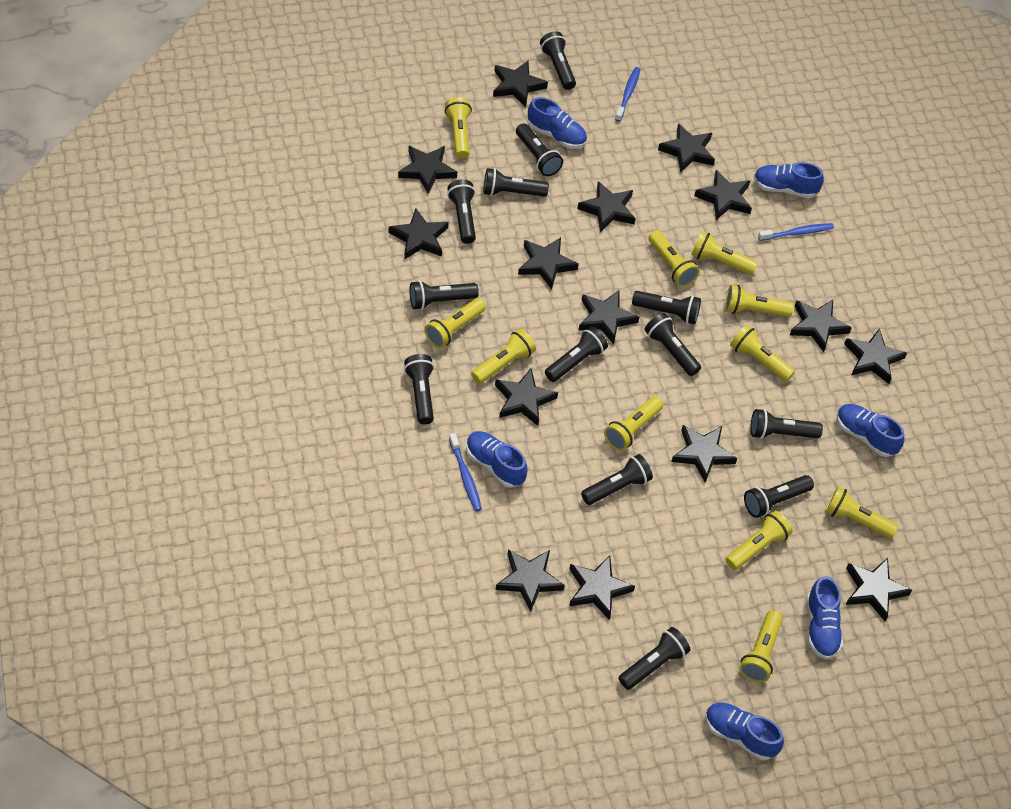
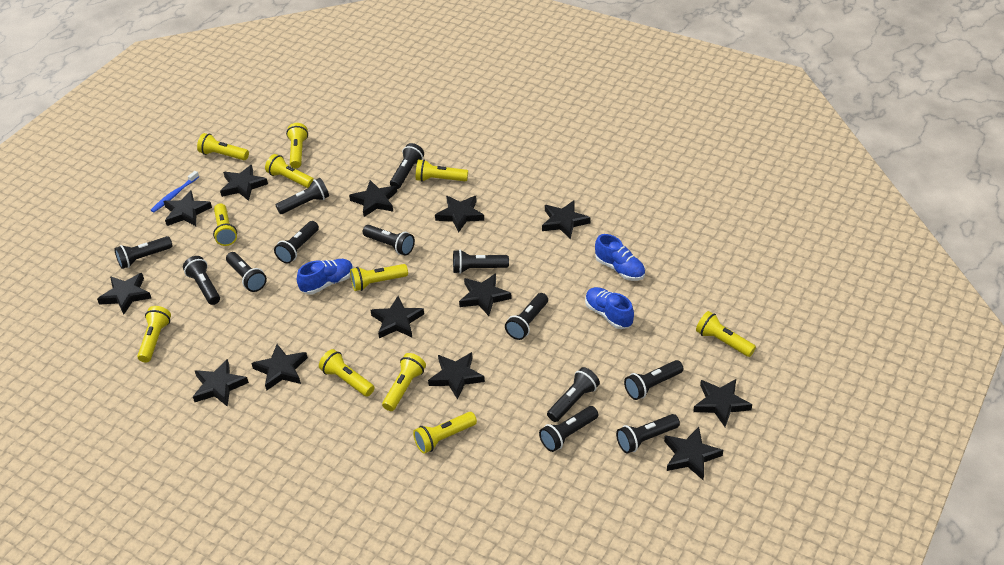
black star: 15 -> 13
blue shoe: 6 -> 3
blue toothbrush: 3 -> 1

